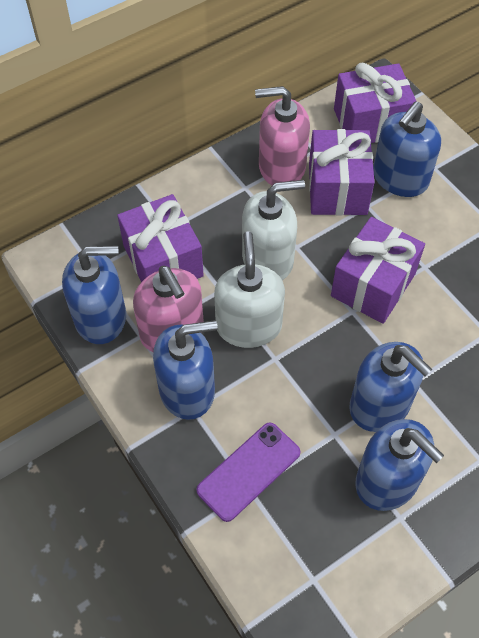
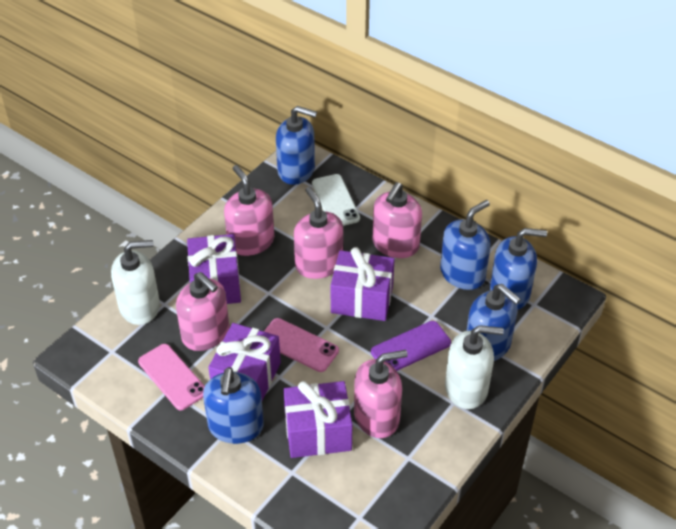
pink phone: 0 -> 2
pink soap dispenser: 2 -> 5
white phone: 0 -> 1

